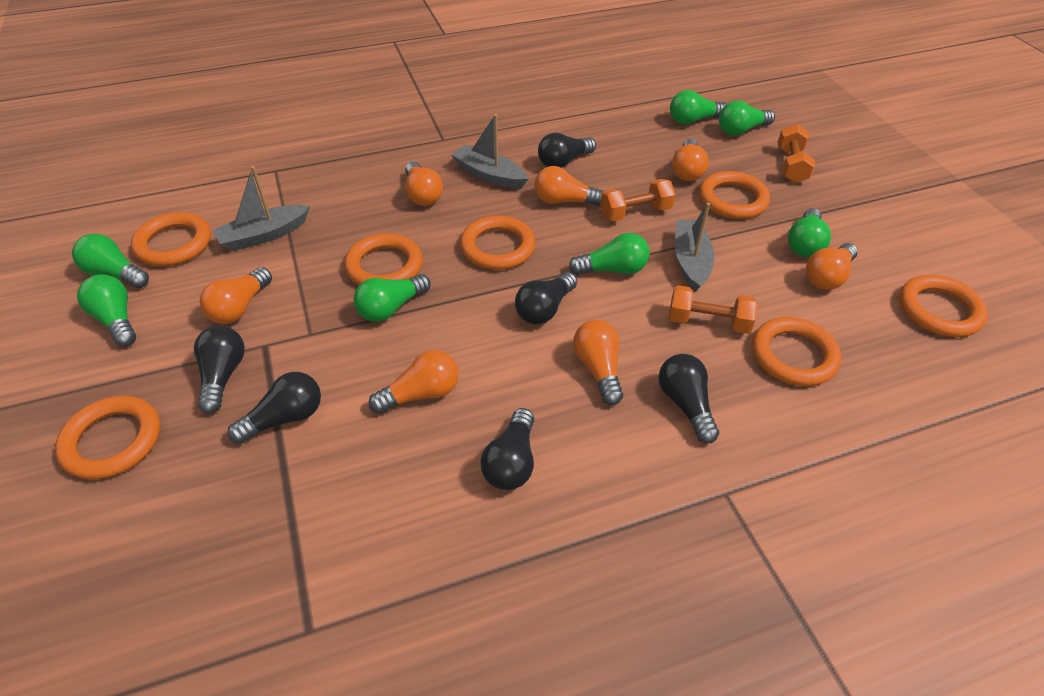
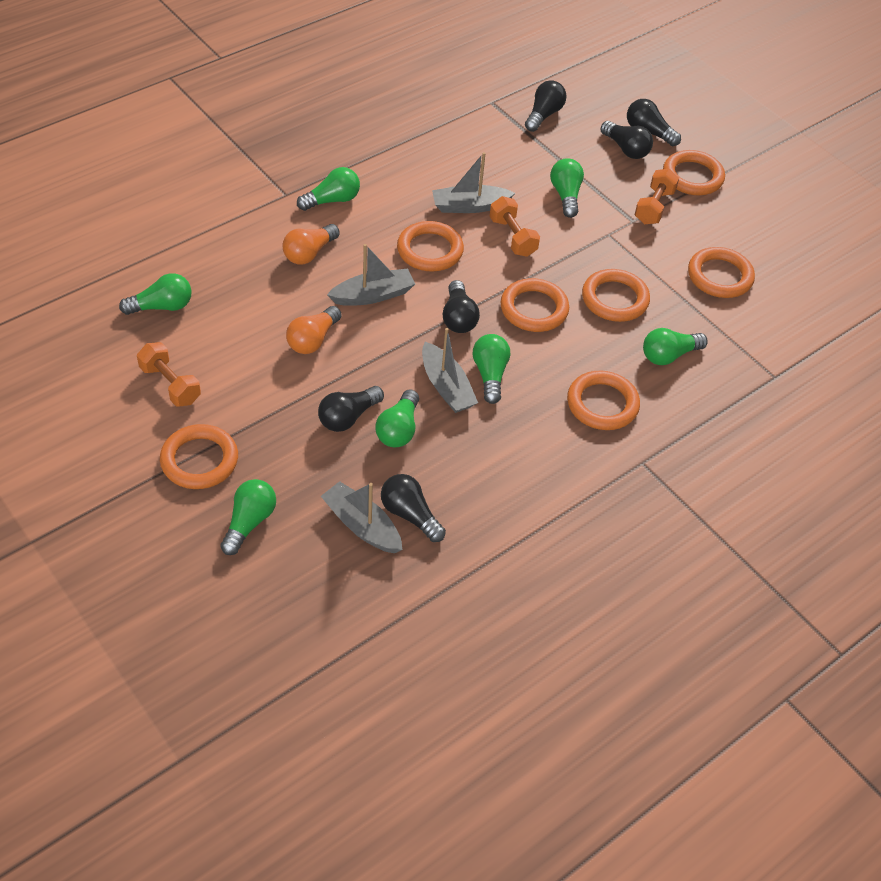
grey boat: 3 -> 4
orange light bulb: 7 -> 2

